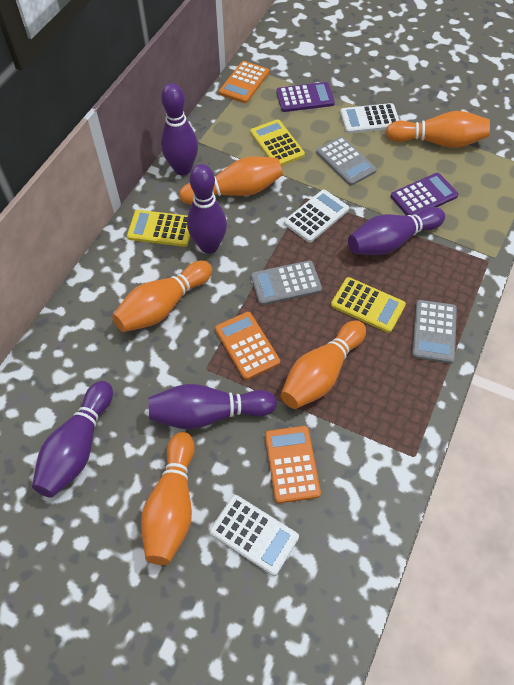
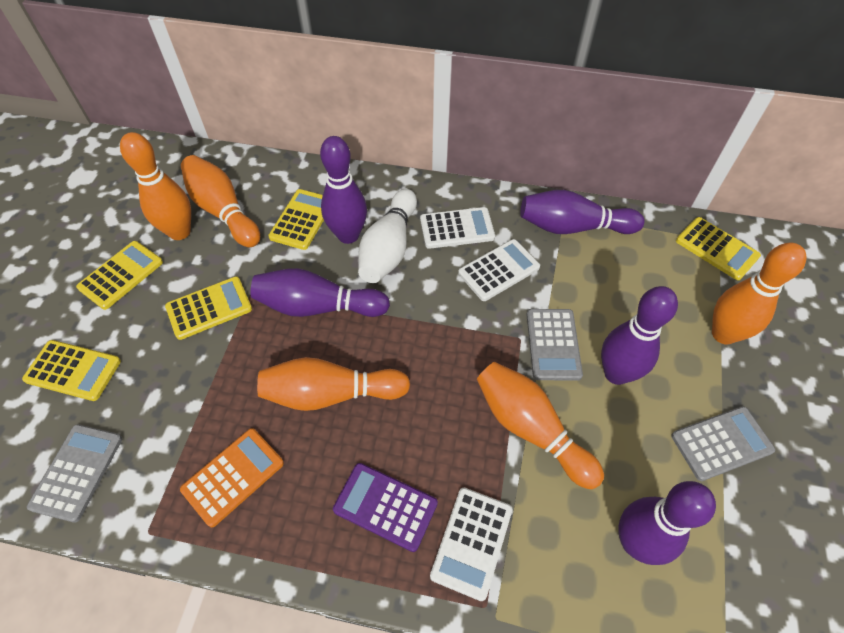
orange calculator: 3 -> 1
purple calculator: 2 -> 1
white bowling pin: 0 -> 1
yellow calculator: 3 -> 5

